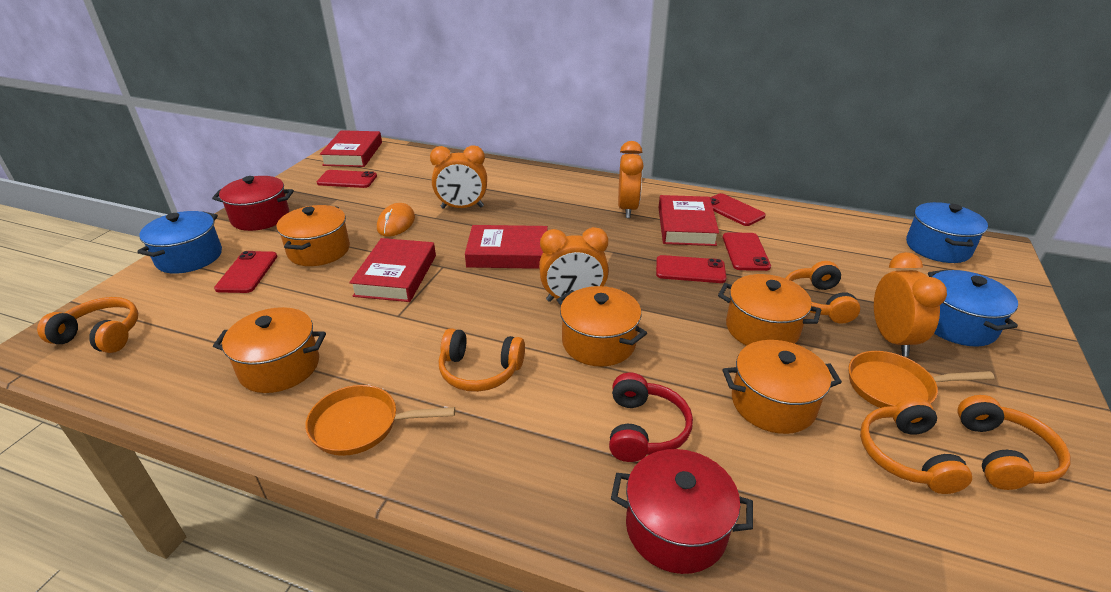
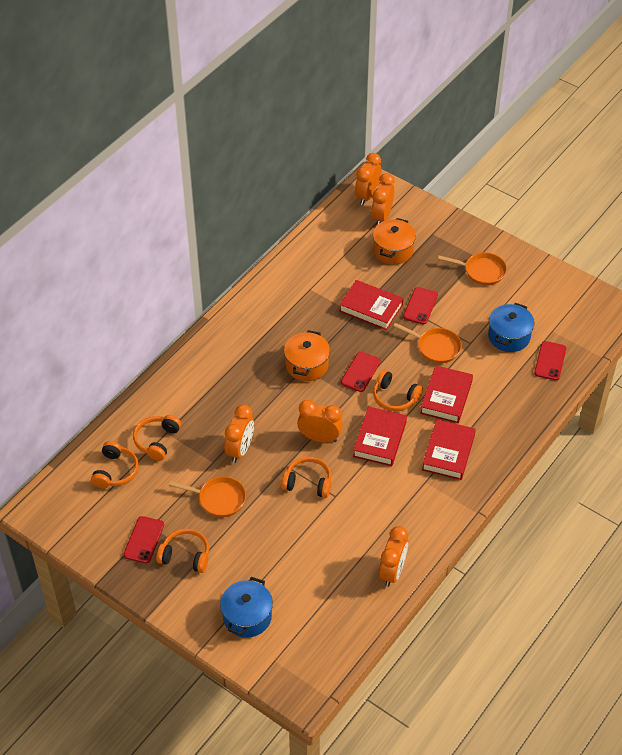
blue pot: 3 -> 2
orange clock: 4 -> 5
orange mouse: 1 -> 0
orange pan: 2 -> 3
orange pot: 5 -> 2
red headphones: 1 -> 0
red phone: 5 -> 4
red pot: 2 -> 0

